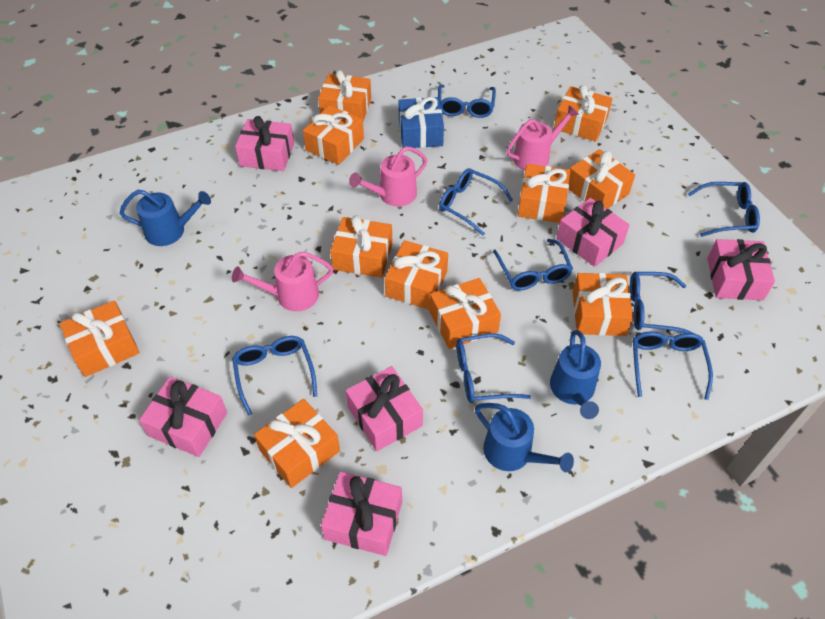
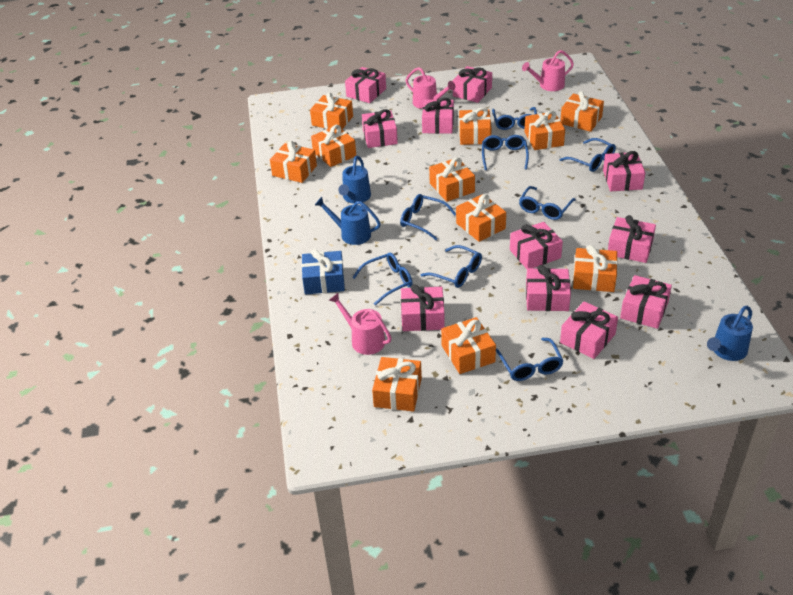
pink gift: 6 -> 11

